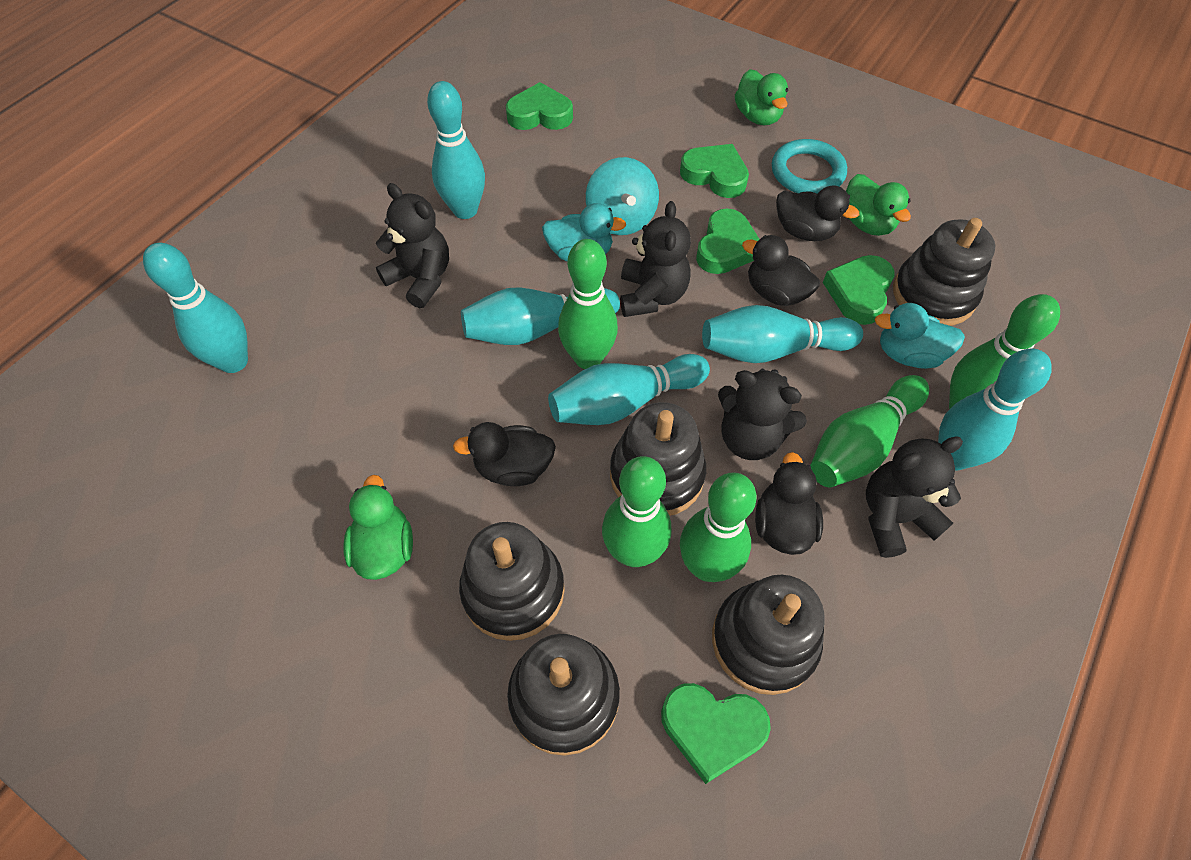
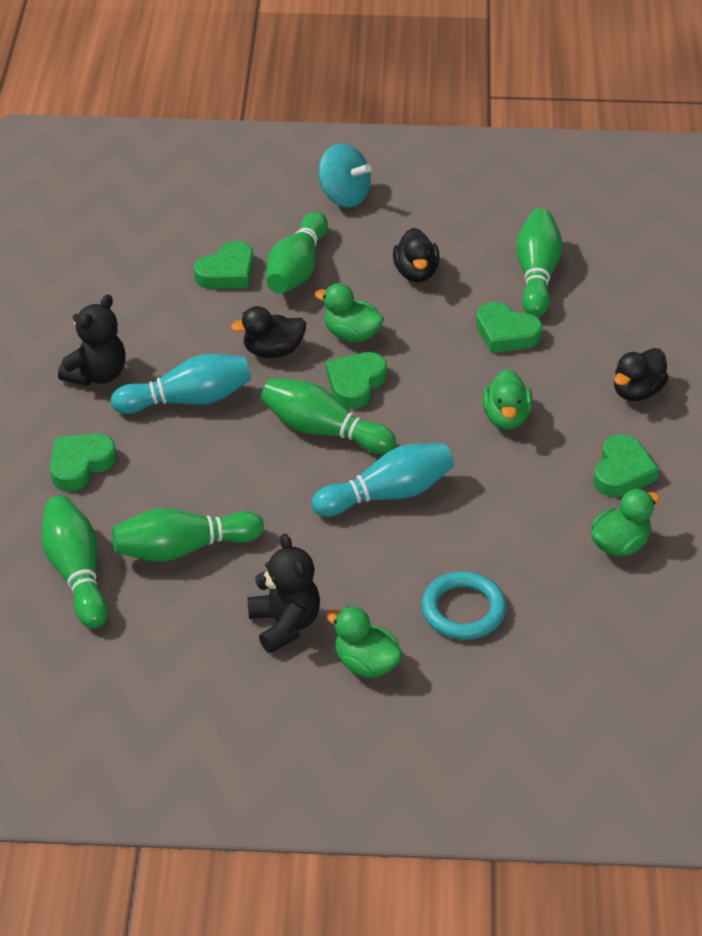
black duck: 4 -> 3
black stacking toy: 5 -> 0
black teddy bear: 4 -> 2
green duck: 3 -> 4
turquoise bowling pin: 6 -> 2
turquoise duck: 2 -> 0

